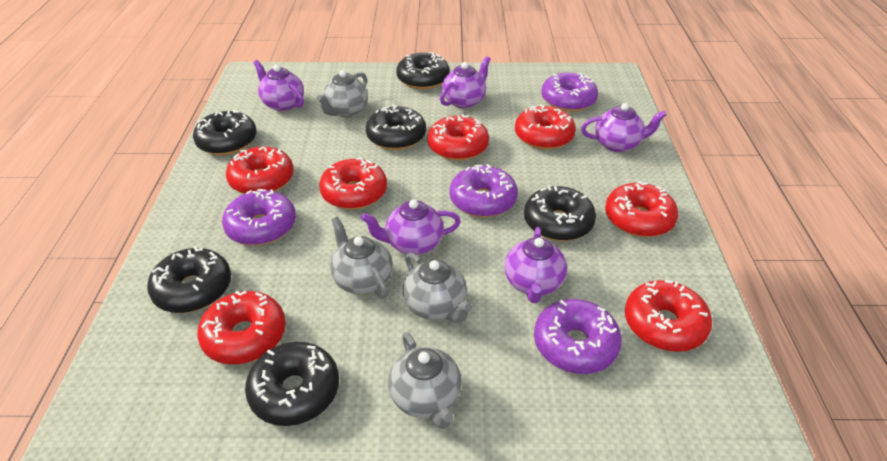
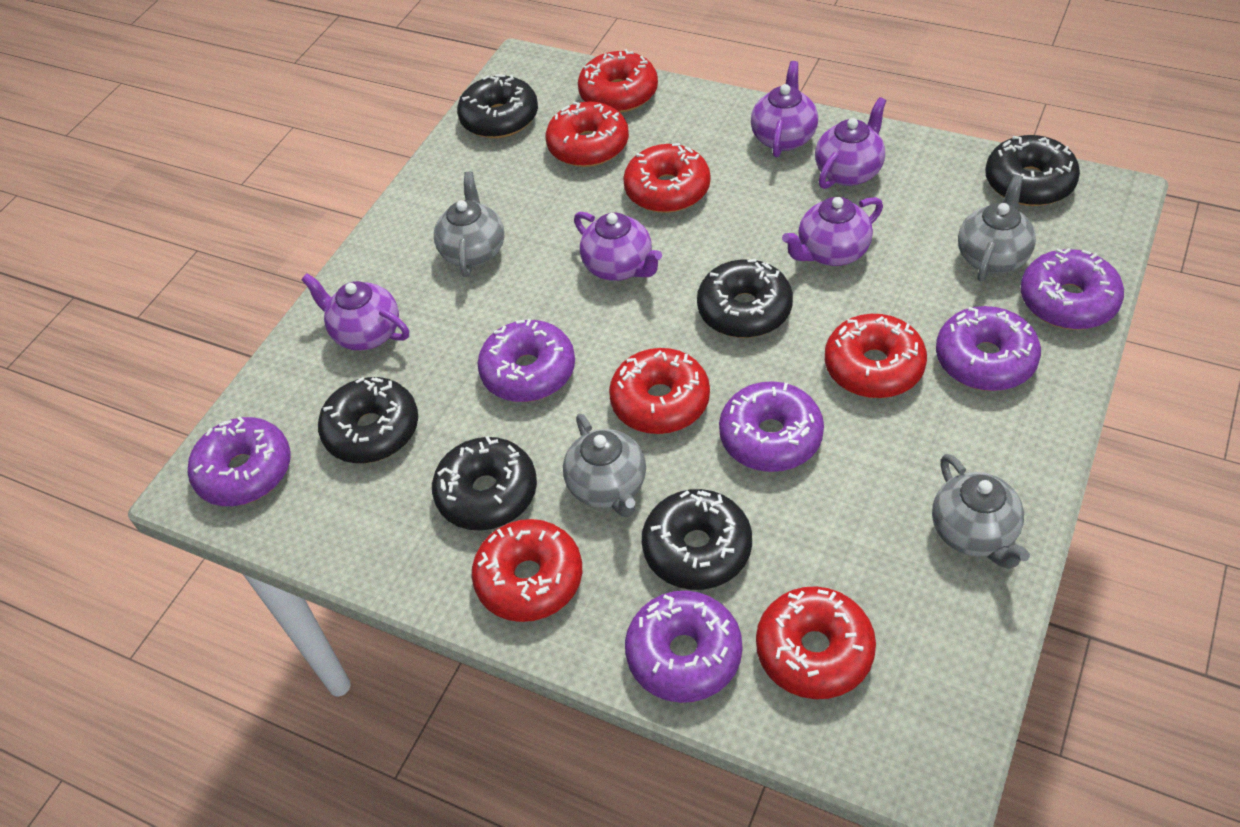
purple donut: 4 -> 6

